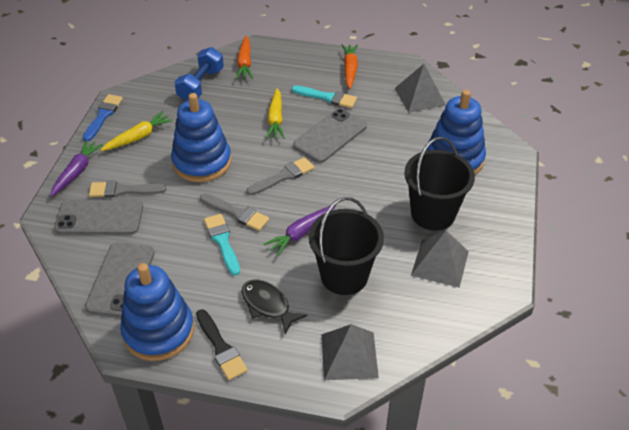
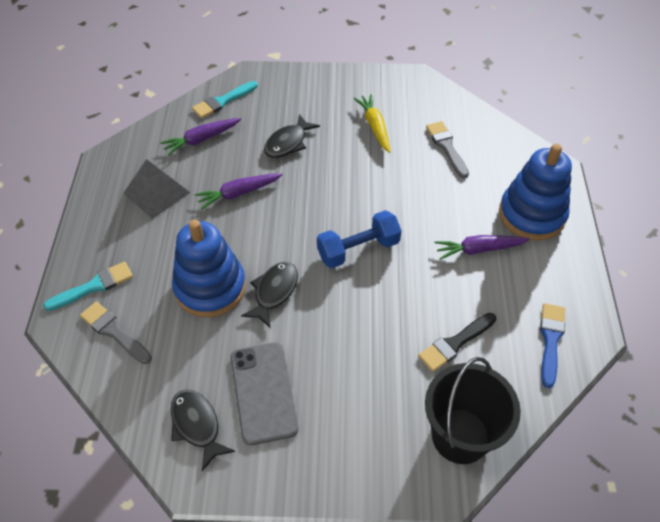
black bucket: 2 -> 1
black fish: 1 -> 3
blue stacking toy: 3 -> 2
grey brush: 3 -> 2
grey phone: 3 -> 1
grey pyramid: 3 -> 1
orange carrot: 2 -> 0
purple carrot: 2 -> 3
yellow carrot: 2 -> 1

